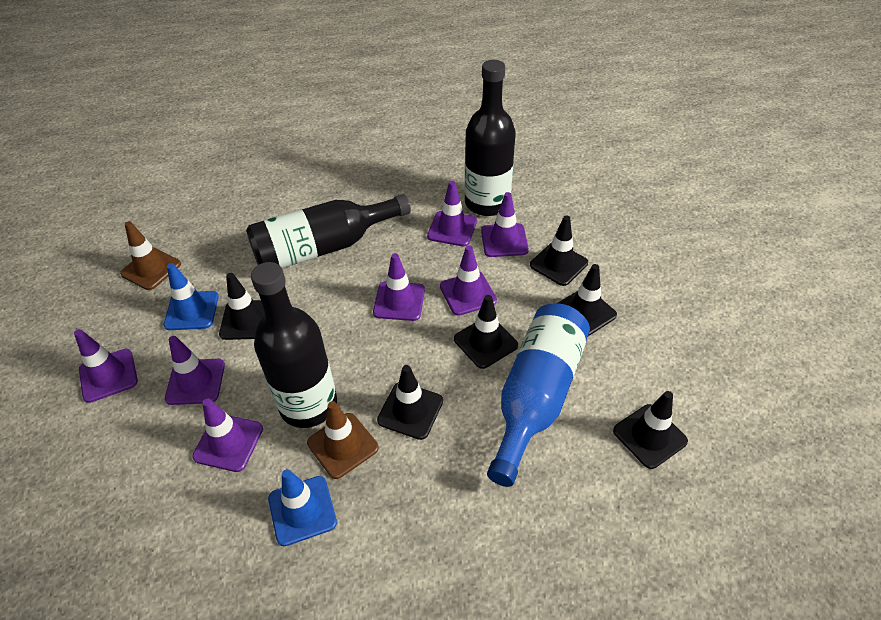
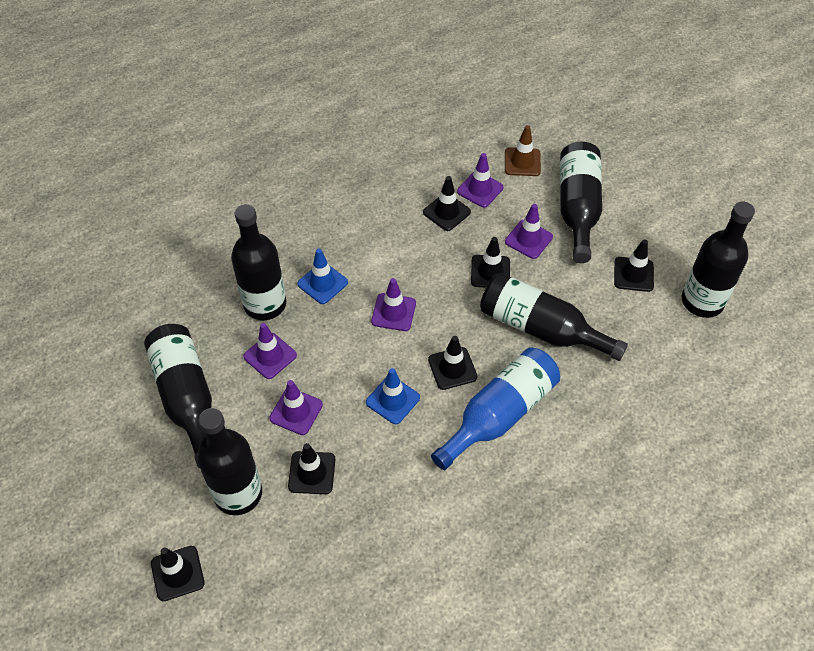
black bottle: 3 -> 6
brown traffic cone: 2 -> 1
purple traffic cone: 7 -> 5

